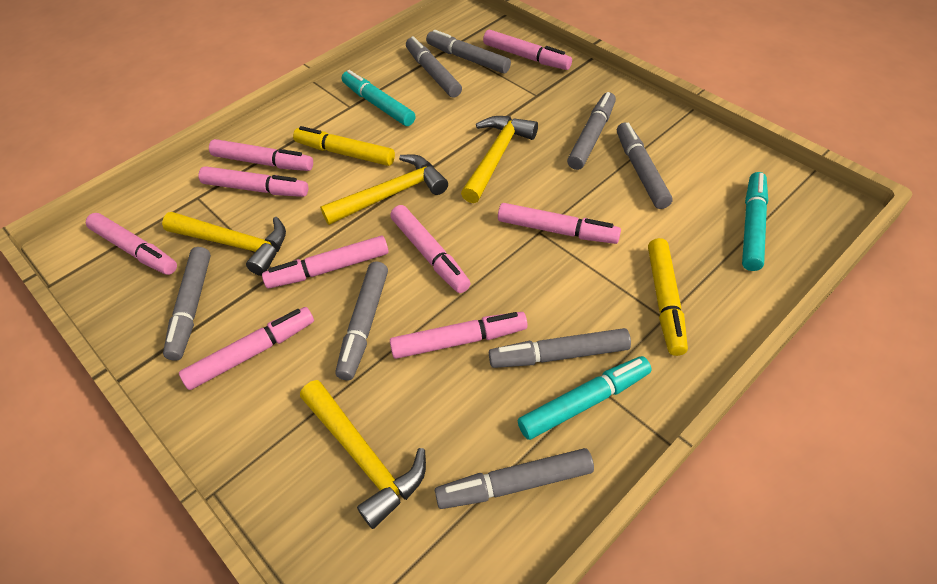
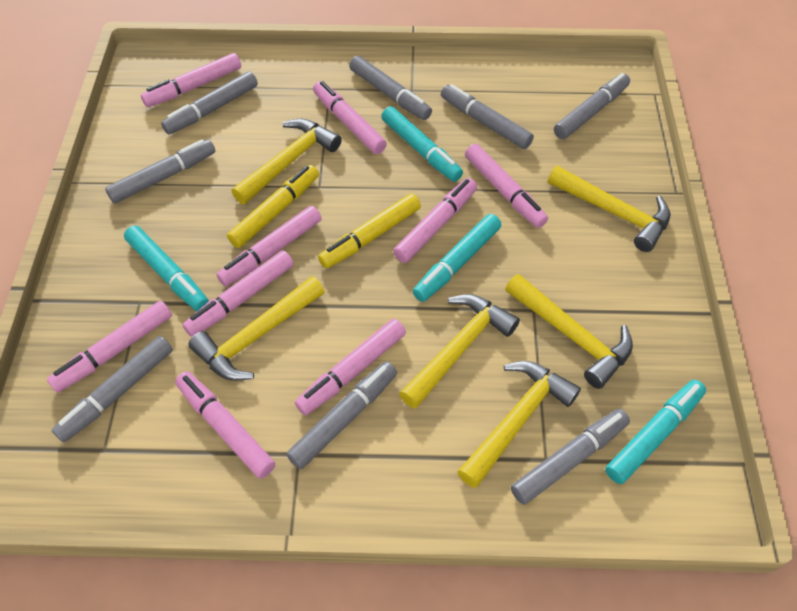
turquoise marker: 3 -> 4
yellow hammer: 4 -> 6

